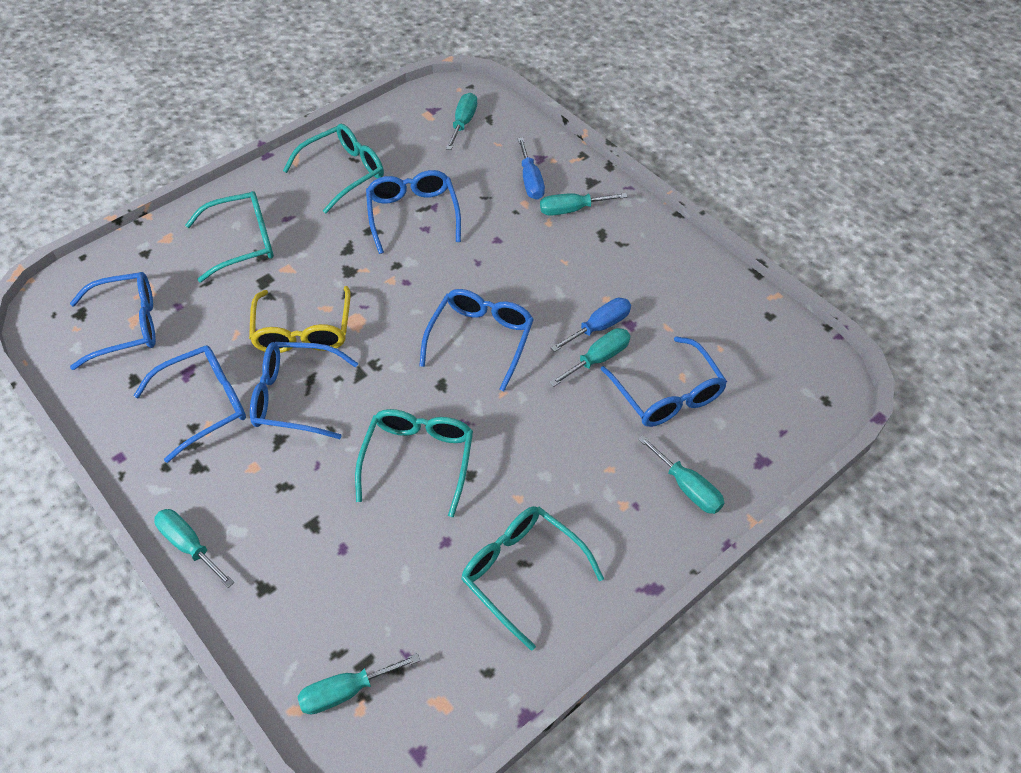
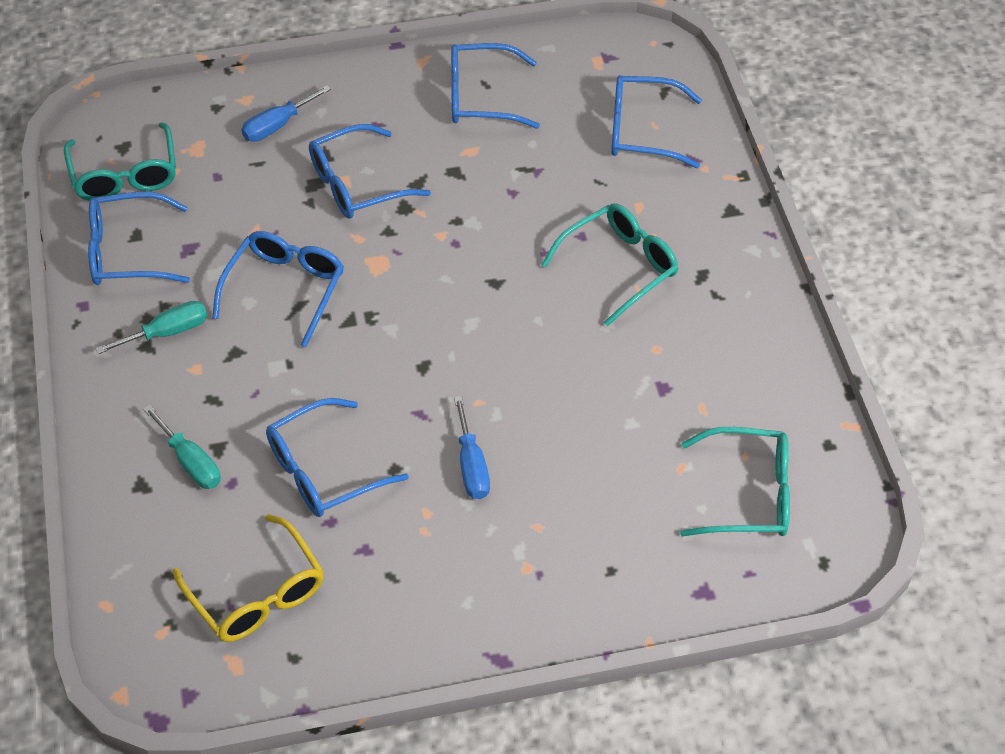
turquoise glasses: 4 -> 3
turquoise screwdriver: 6 -> 2

